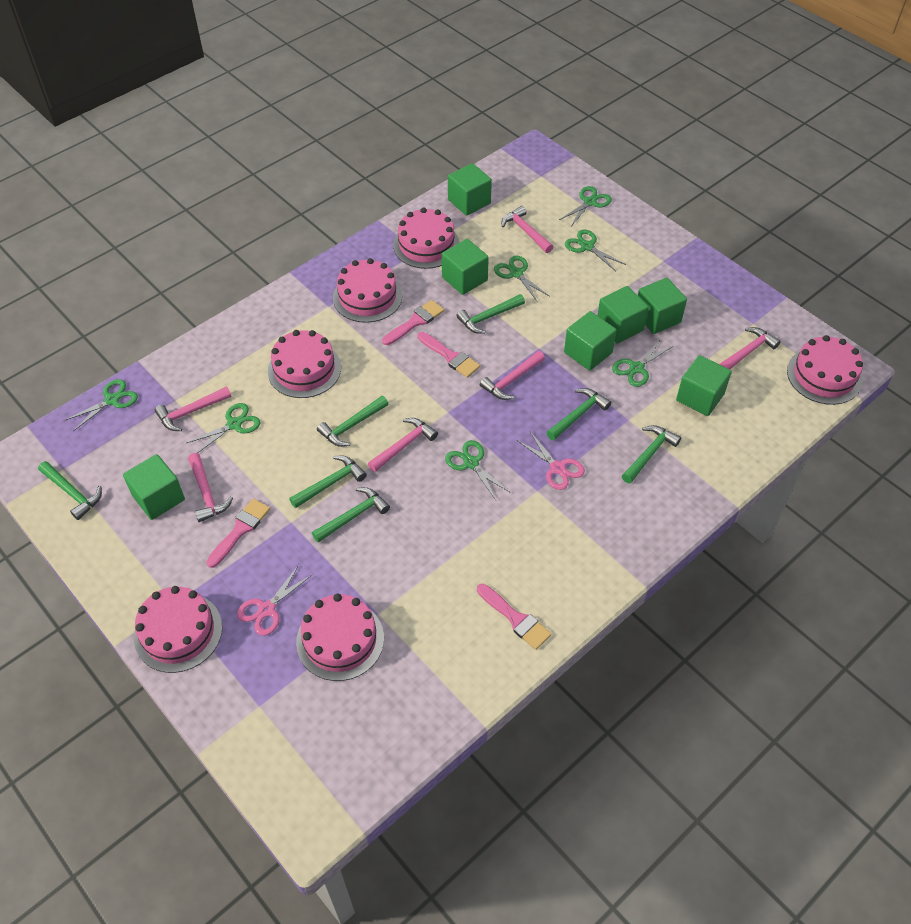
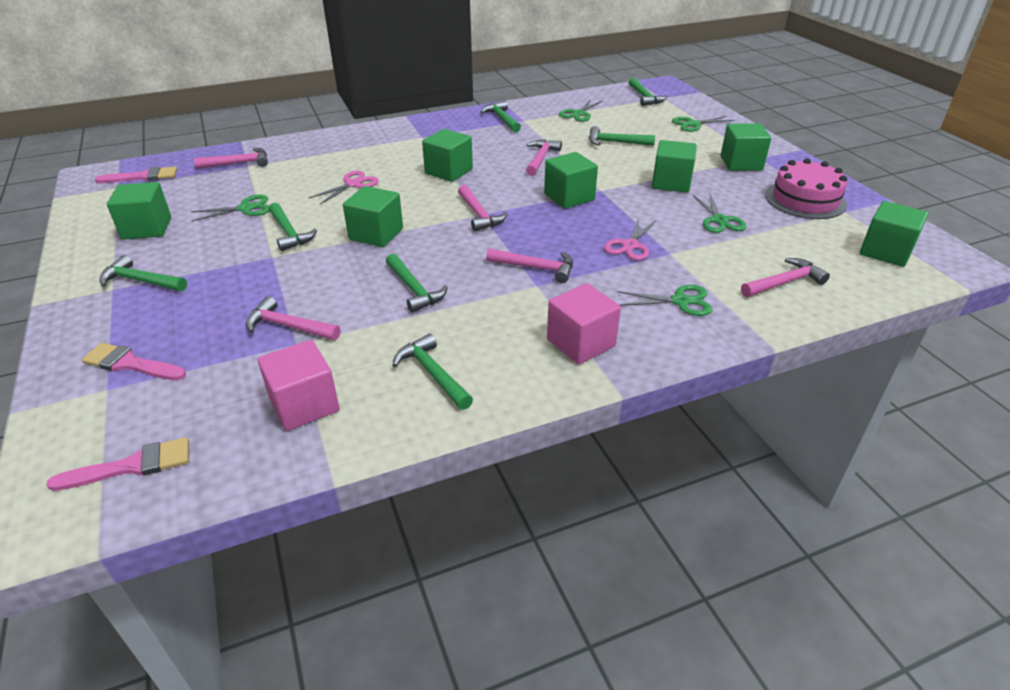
green scissors: 7 -> 5
pink brush: 4 -> 3
pink cake: 6 -> 1
pink cube: 0 -> 2

